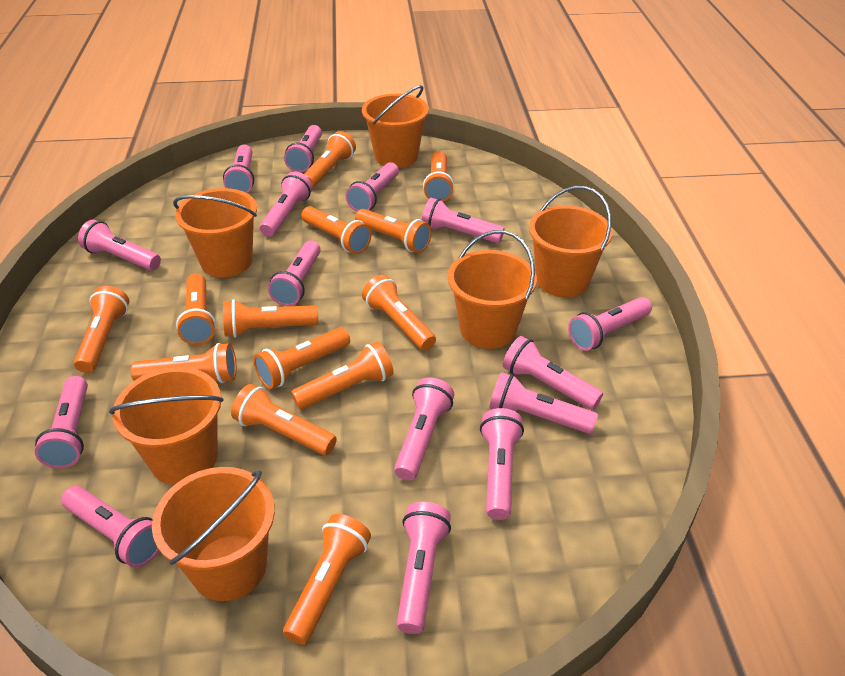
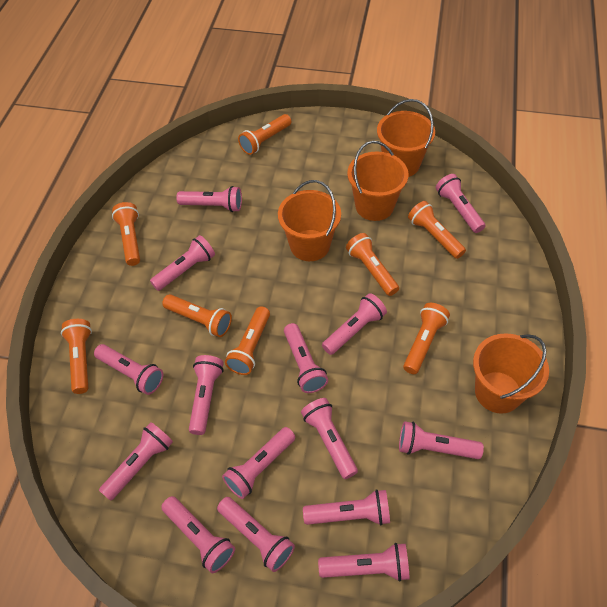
orange bucket: 6 -> 4
orange flashlight: 13 -> 8

